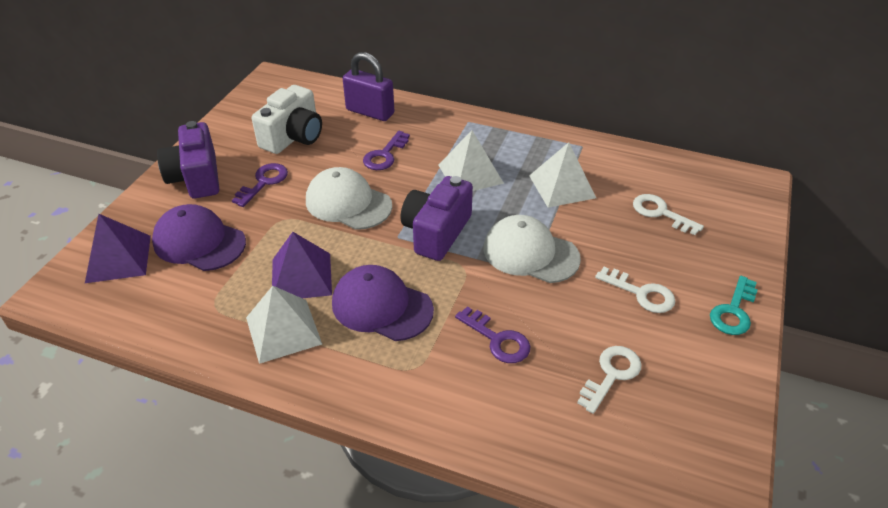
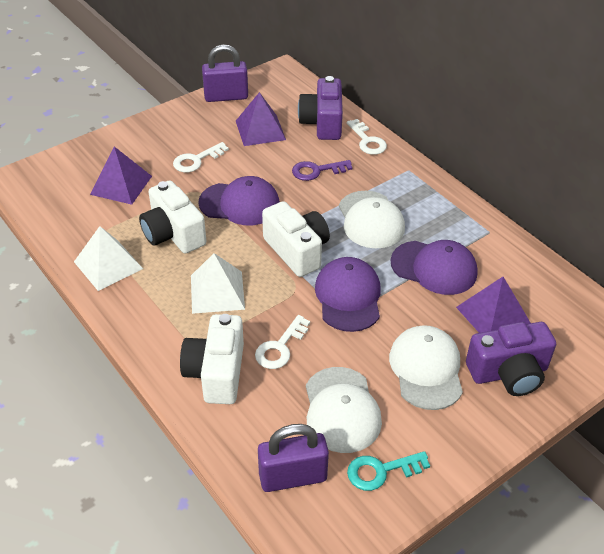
purple cap: 2 -> 3
purple key: 3 -> 1
purple padlock: 1 -> 2
purple pyramid: 2 -> 3
white camera: 1 -> 3
white cap: 2 -> 3
white pyramid: 3 -> 2

